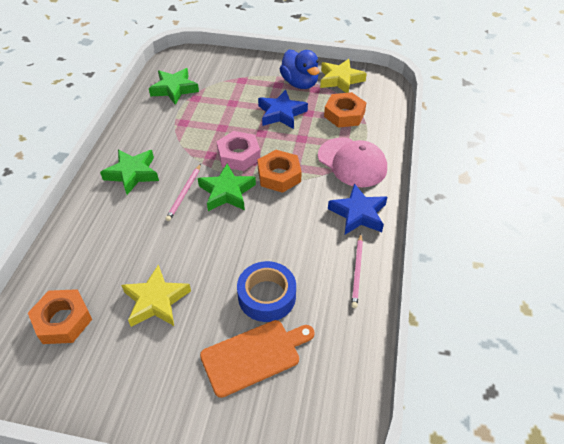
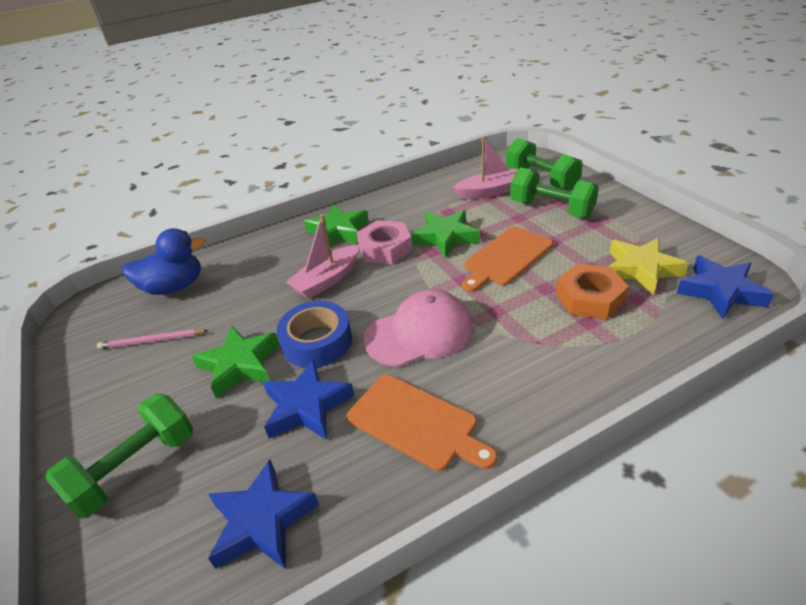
blue star: 2 -> 3
green dumbbell: 0 -> 3
orange cutting board: 1 -> 2
orange nut: 3 -> 1
pink boat: 0 -> 2
pink pencil: 2 -> 1
yellow star: 2 -> 1

